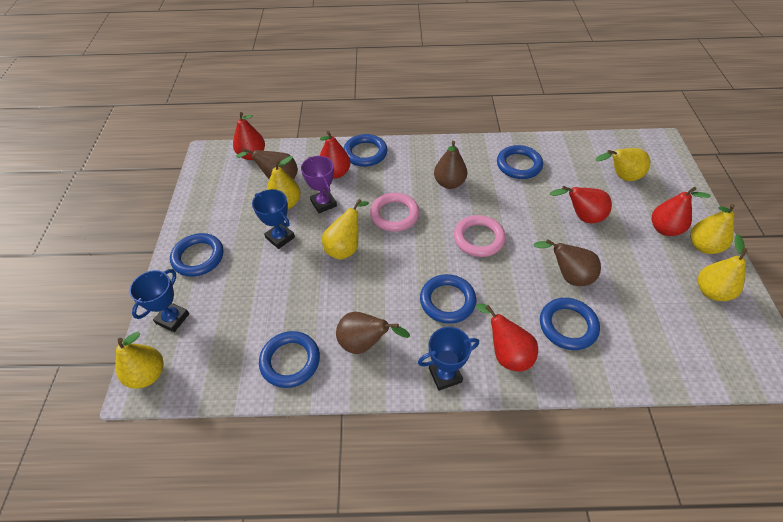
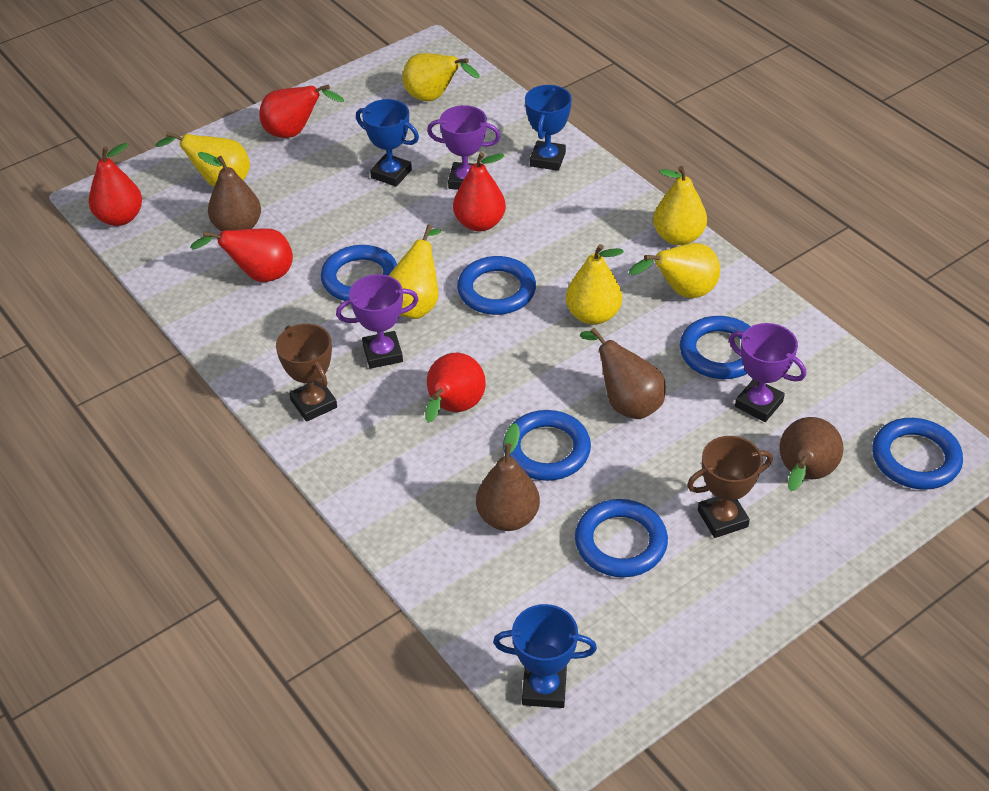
brown trophy: 0 -> 2
pink ring: 2 -> 0
purple trophy: 1 -> 3

